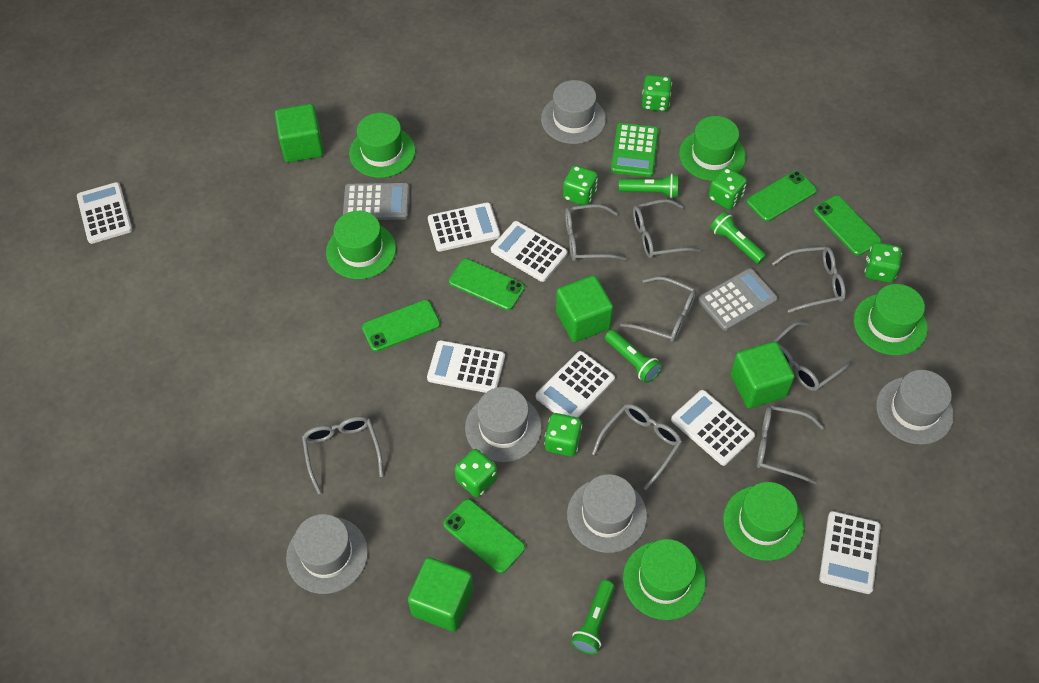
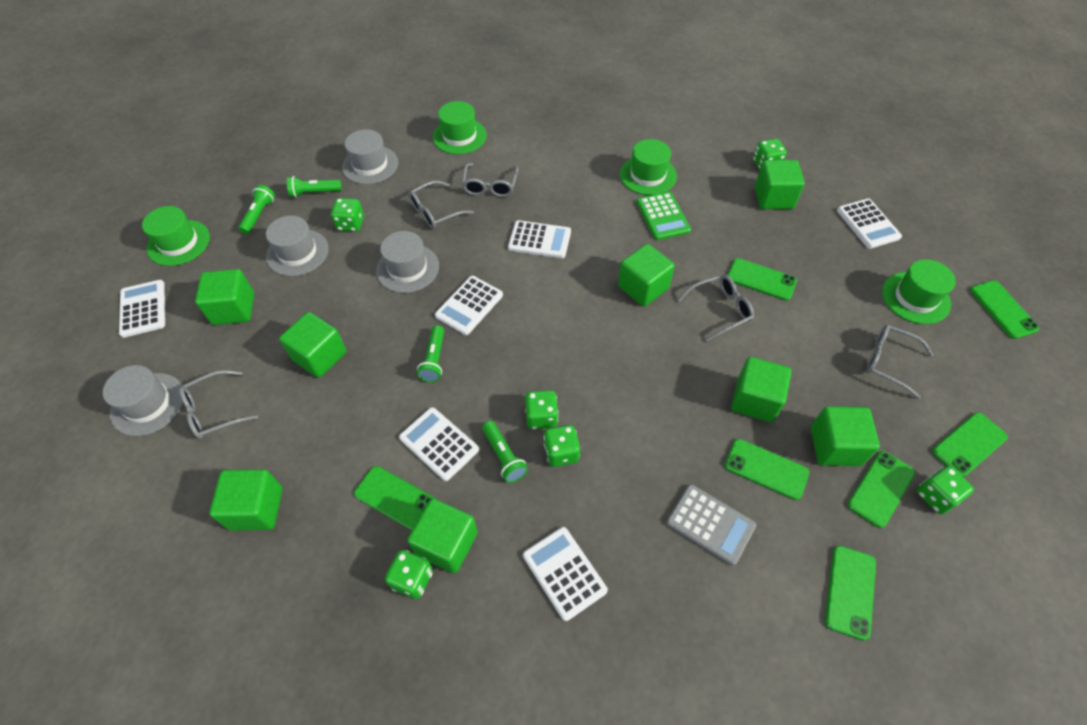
green cube: 4 -> 8
green hat: 6 -> 4
green phone: 5 -> 7
grey calculator: 2 -> 1
grey glasses: 8 -> 5
grey hat: 5 -> 4
white calculator: 7 -> 6

